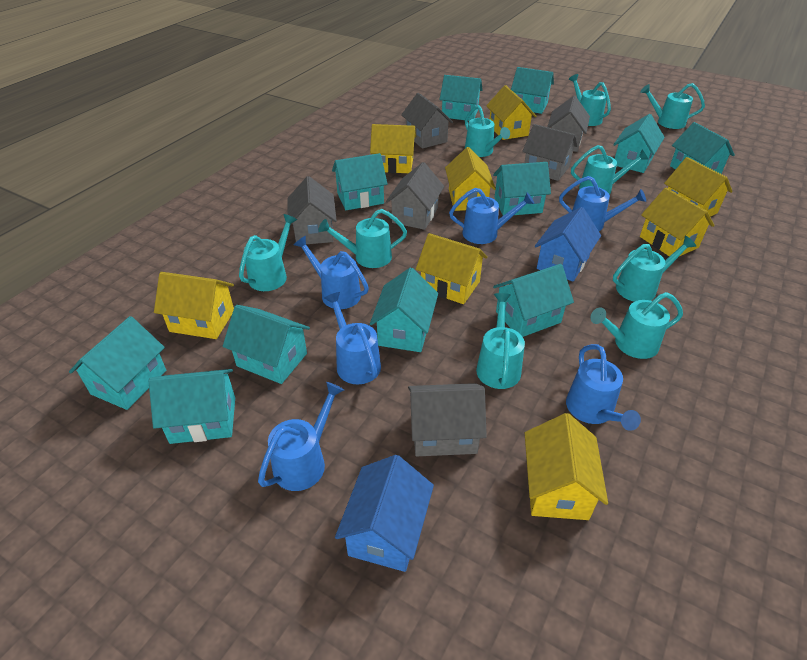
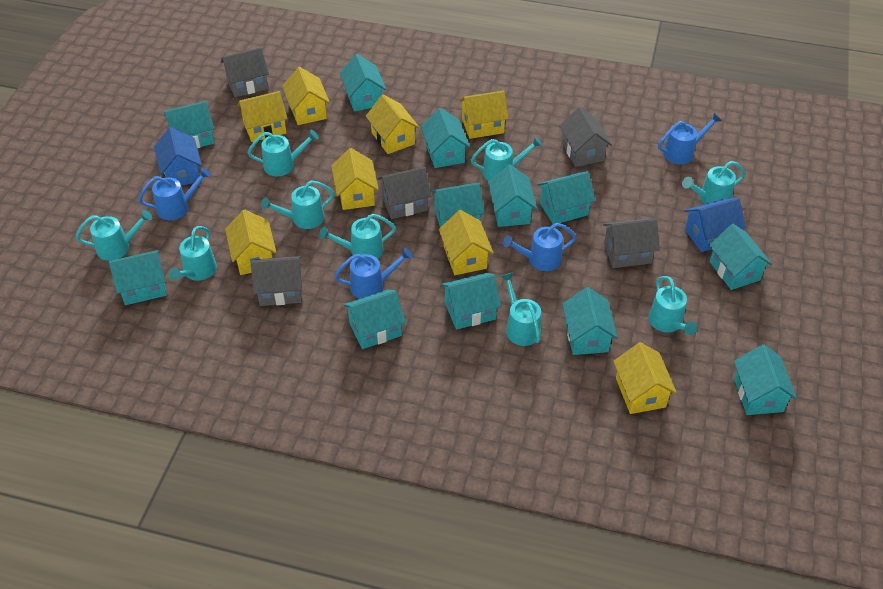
blue watering can: 6 -> 4
grey house: 6 -> 5
turquoise house: 11 -> 12

